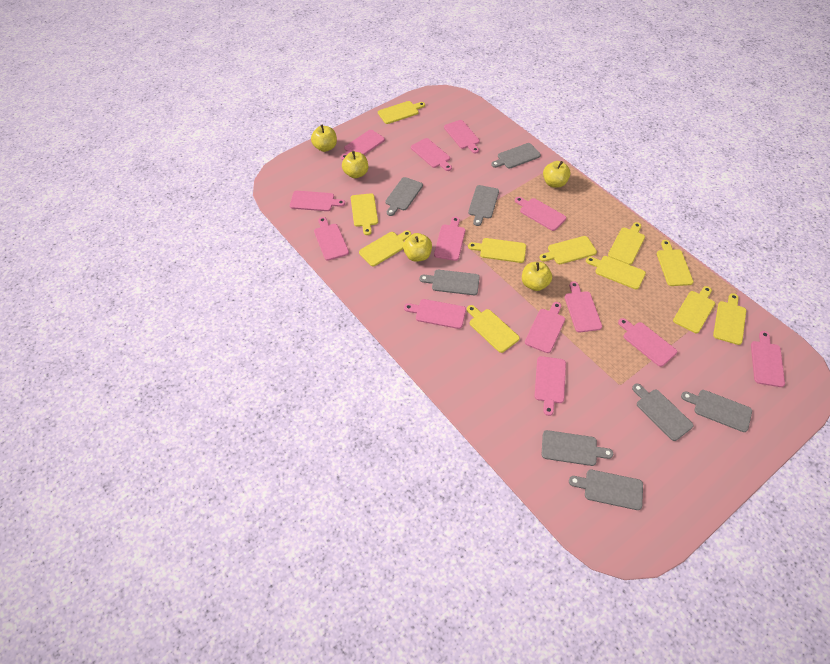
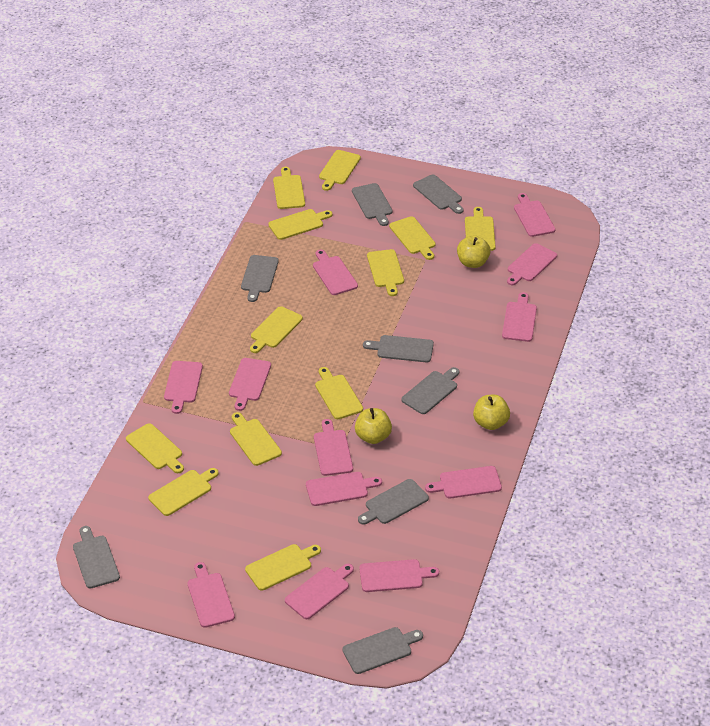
pink cutting board: 13 -> 12
yellow apple: 5 -> 3
yellow cutting board: 11 -> 12

